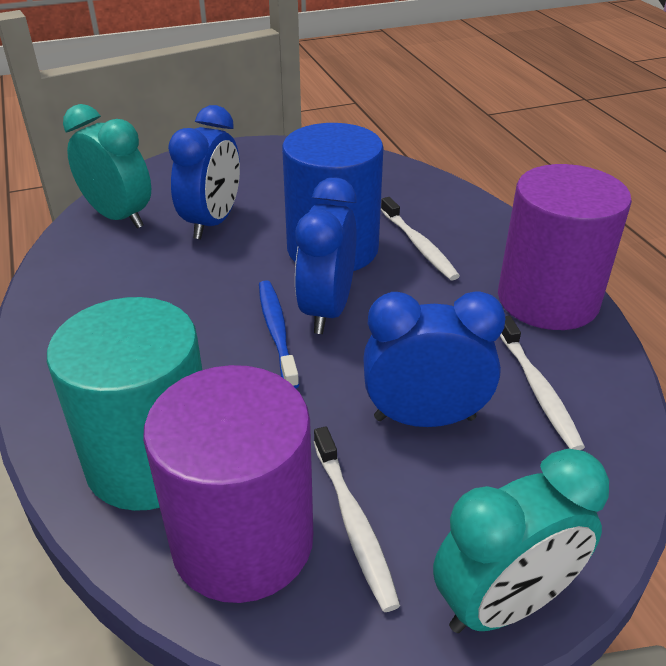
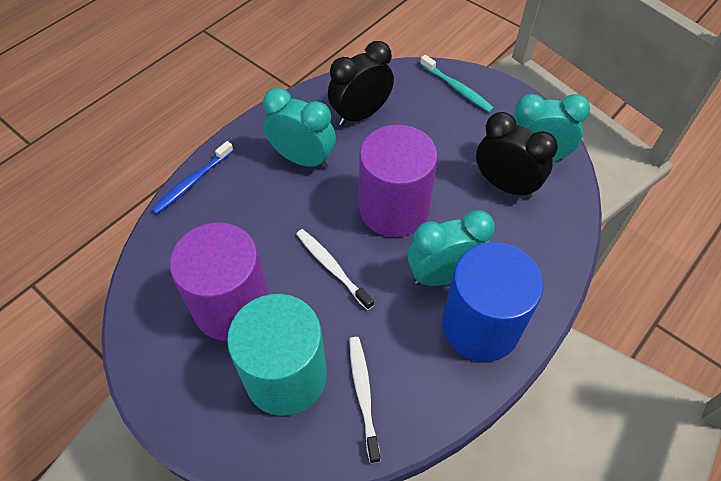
black clock: 0 -> 2
blue clock: 3 -> 0
turquoise clock: 2 -> 3
turquoise toothbrush: 0 -> 1
white toothbrush: 3 -> 2

